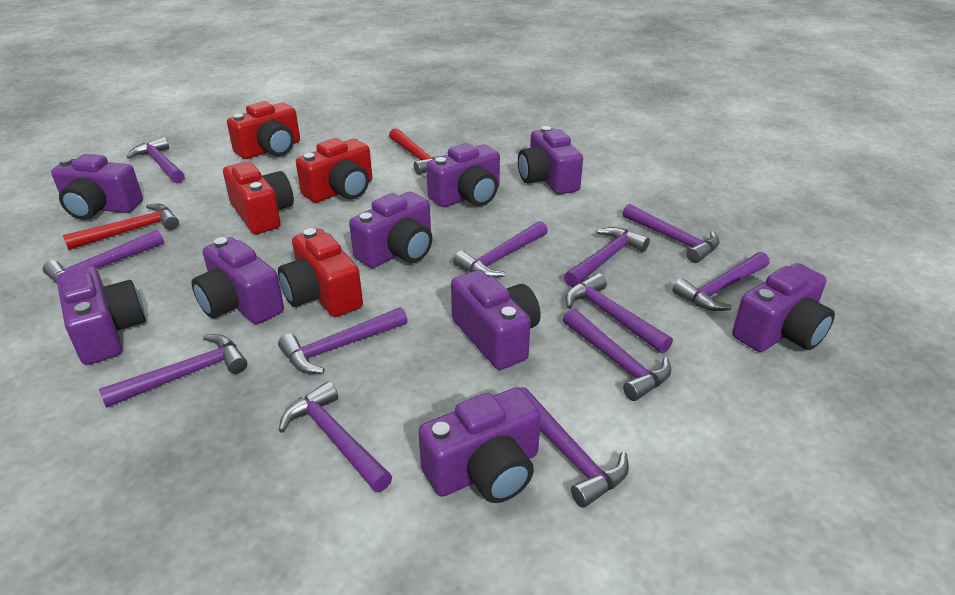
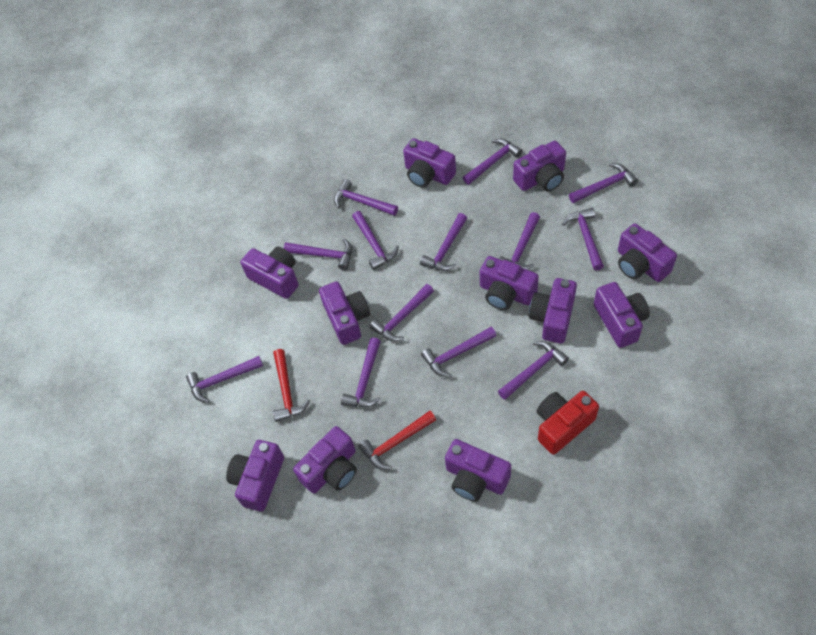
purple camera: 9 -> 11
purple hammer: 12 -> 13
red camera: 4 -> 1

